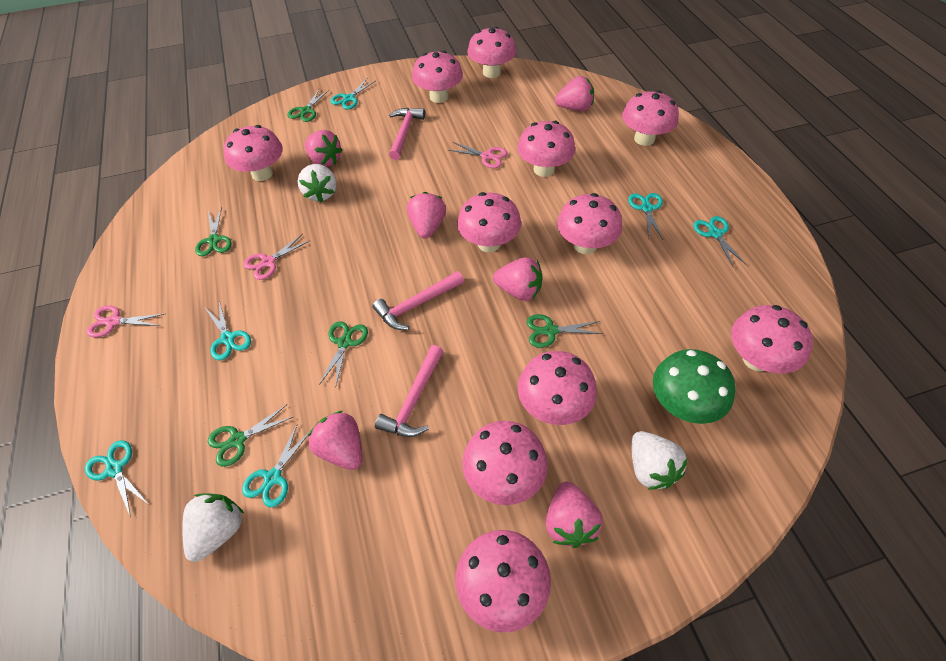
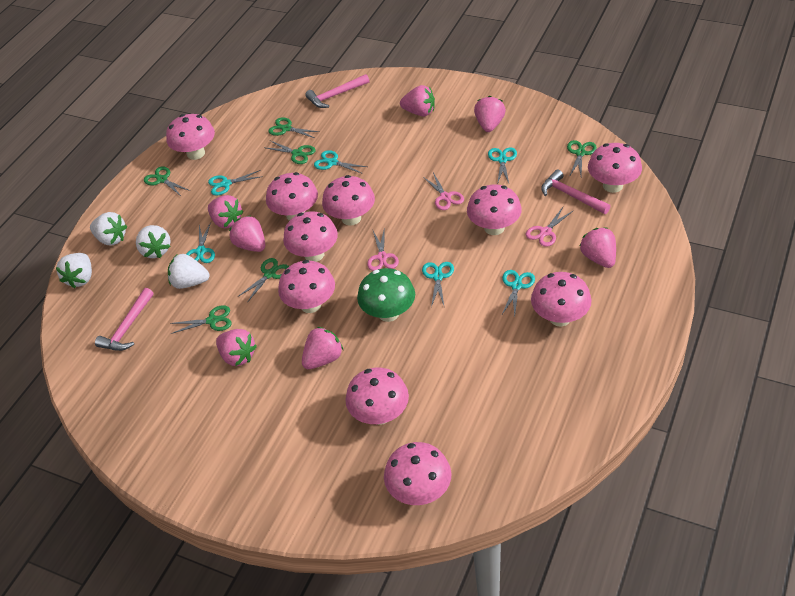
green scissors: 5 -> 6
pink mushroom: 11 -> 10
pink strawberry: 6 -> 7
white strawberry: 3 -> 4

